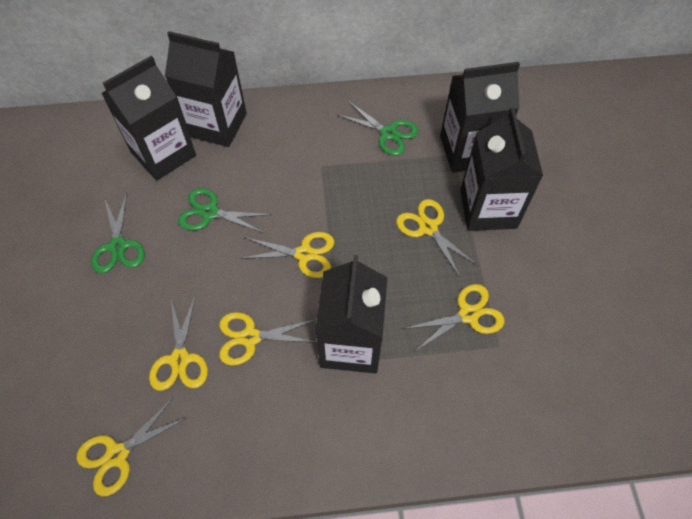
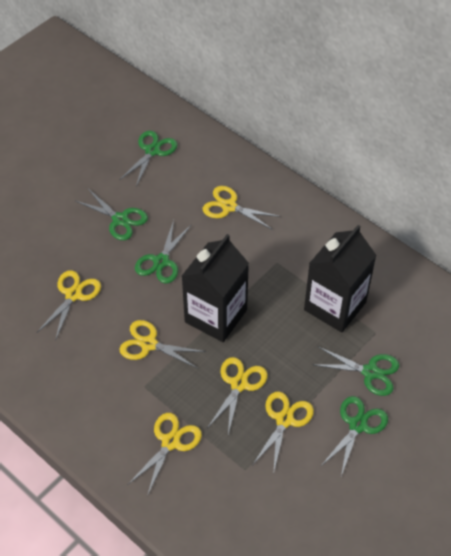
black carton: 5 -> 2
green scissors: 3 -> 5

